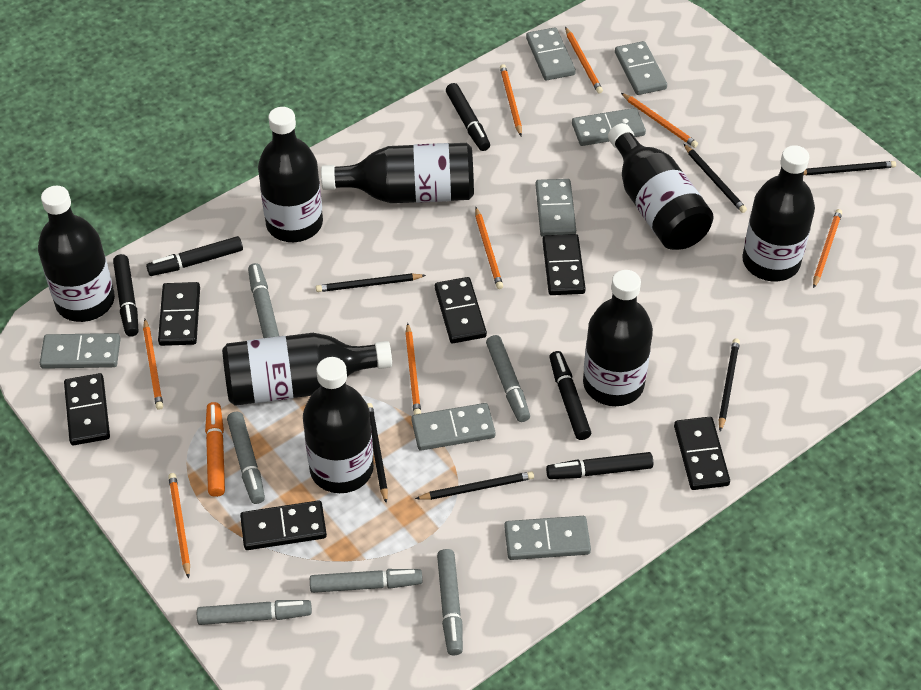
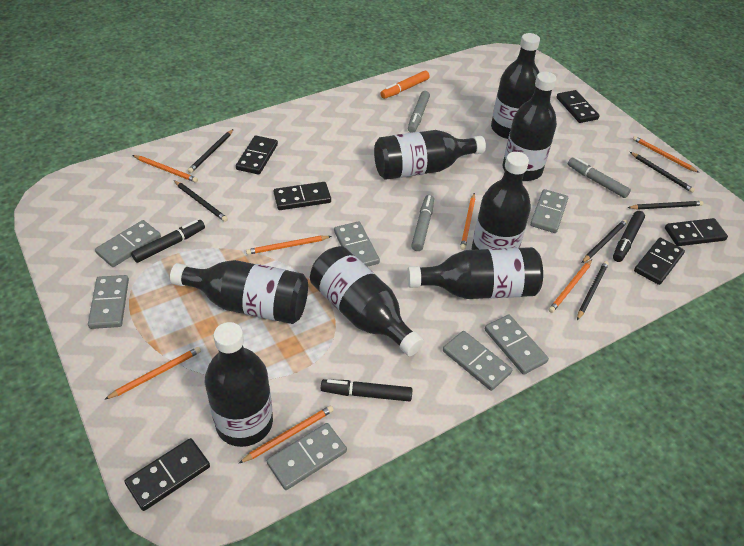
black marker: 5 -> 3
grey marker: 6 -> 3
orange pencil: 8 -> 7

